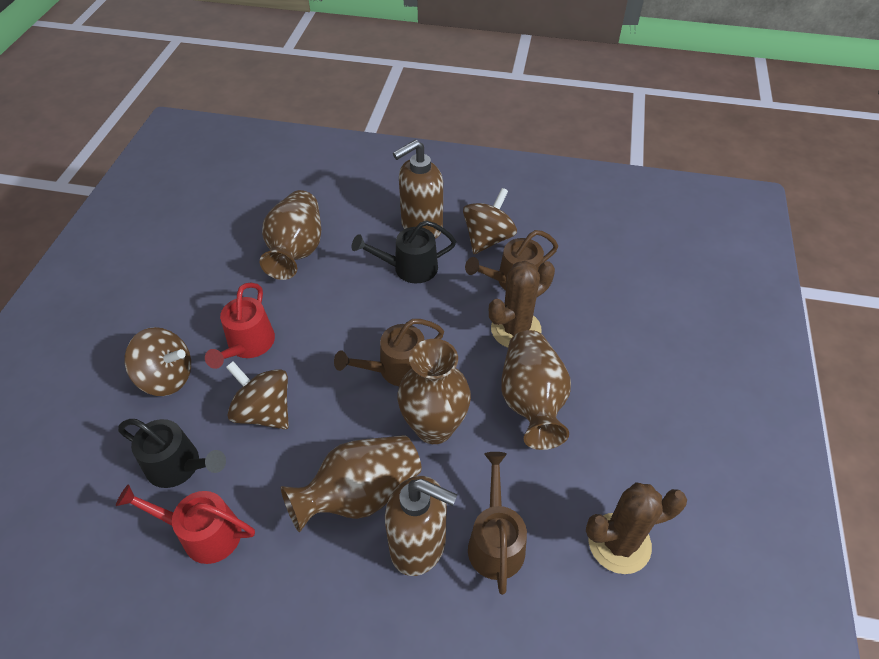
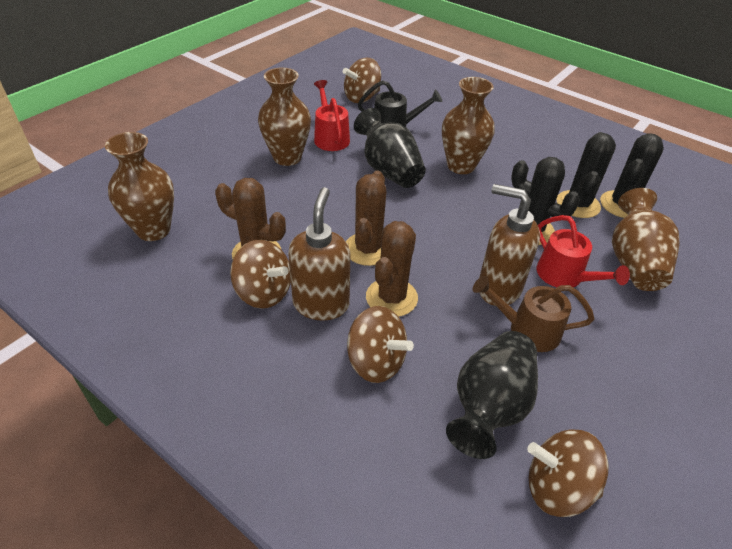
black cactus: 0 -> 3
black vase: 0 -> 2
black watering can: 2 -> 1
brown cactus: 2 -> 3
brown spinning top: 3 -> 4
brown watering can: 3 -> 1

